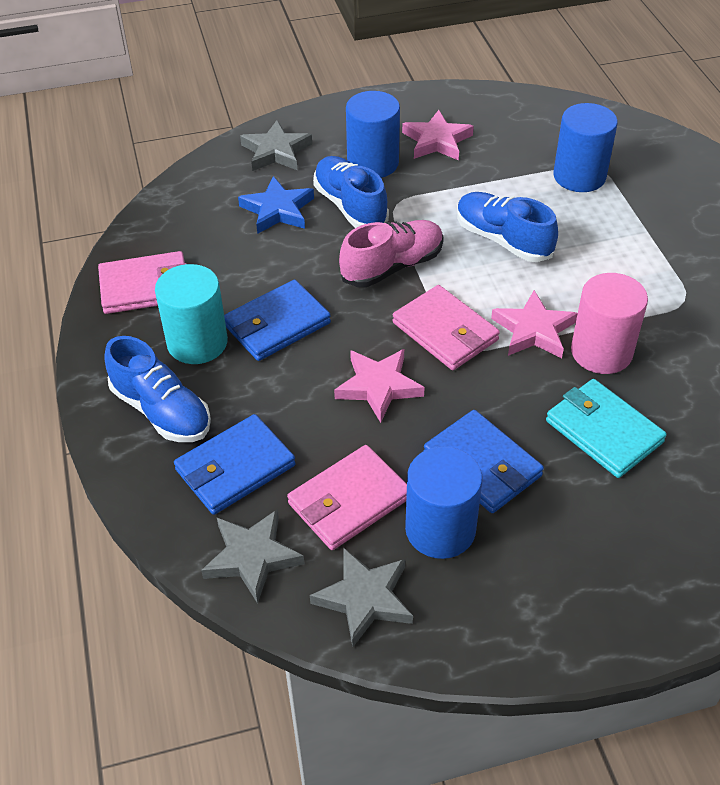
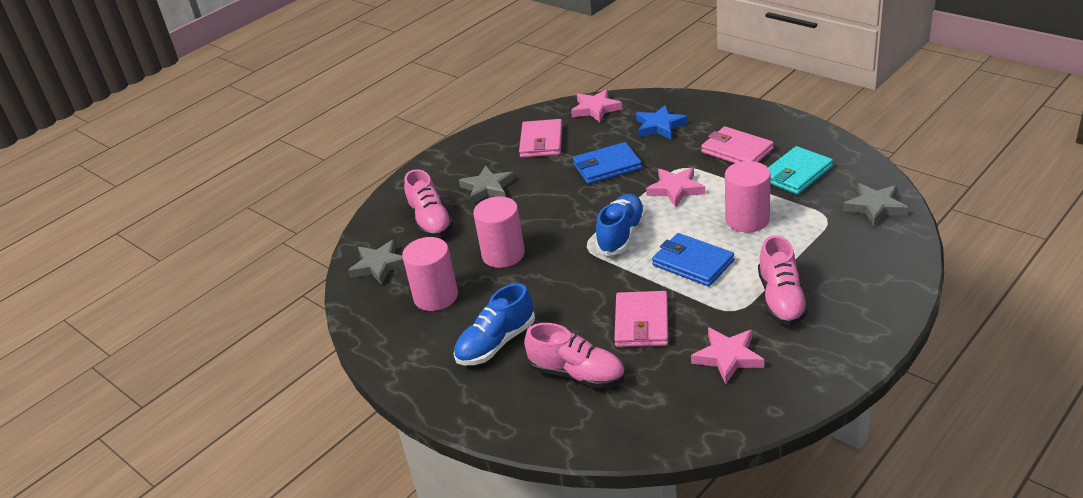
blue cylinder: 3 -> 0
blue shoe: 3 -> 2
blue wallet: 3 -> 2
pink cylinder: 1 -> 3
pink shoe: 1 -> 3
turquoise cylinder: 1 -> 0

